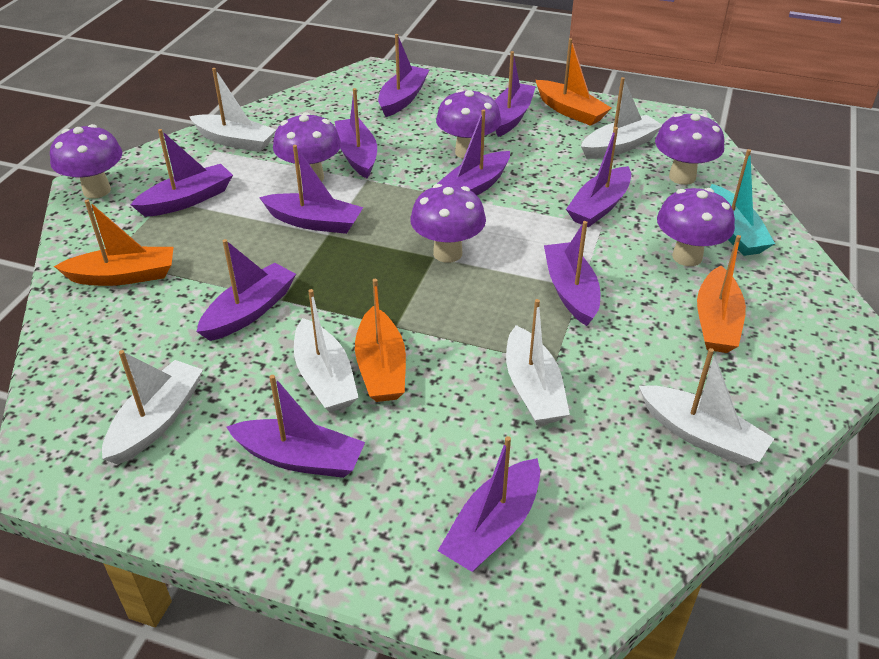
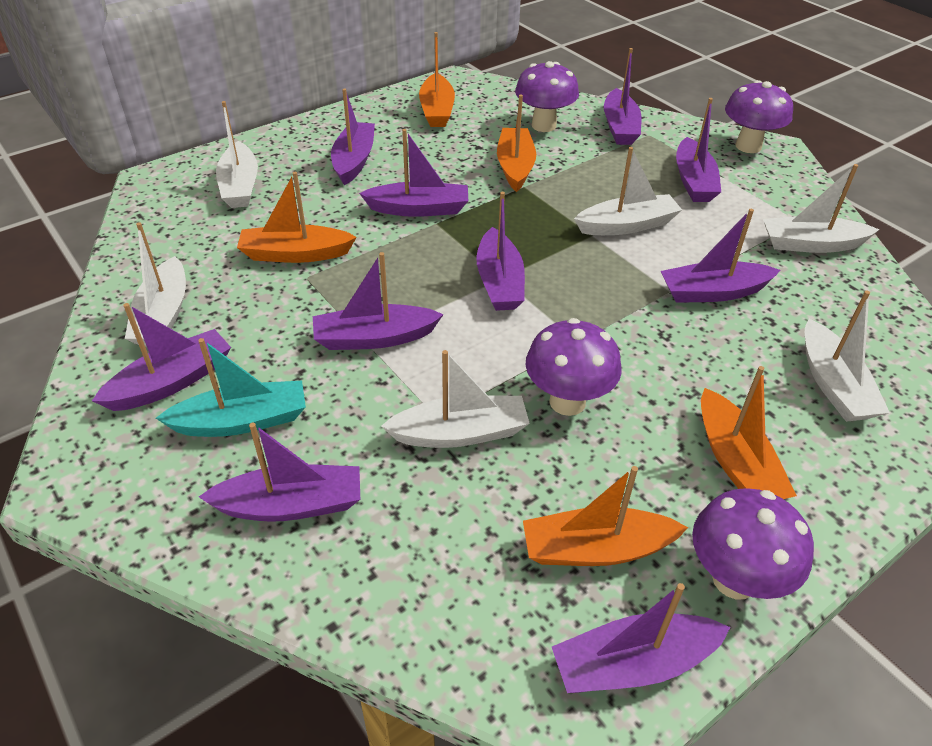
orange boat: 4 -> 5
purple boat: 11 -> 10
purple mushroom: 6 -> 4

